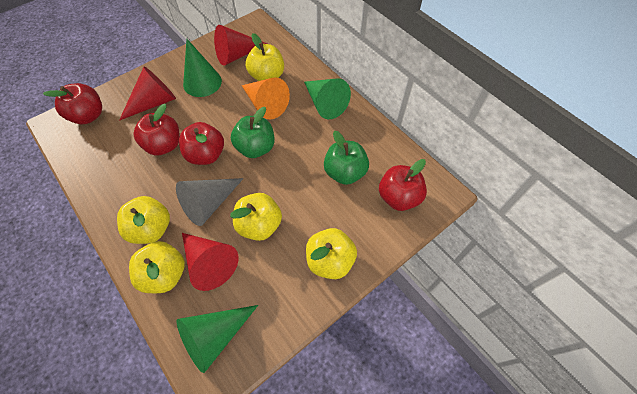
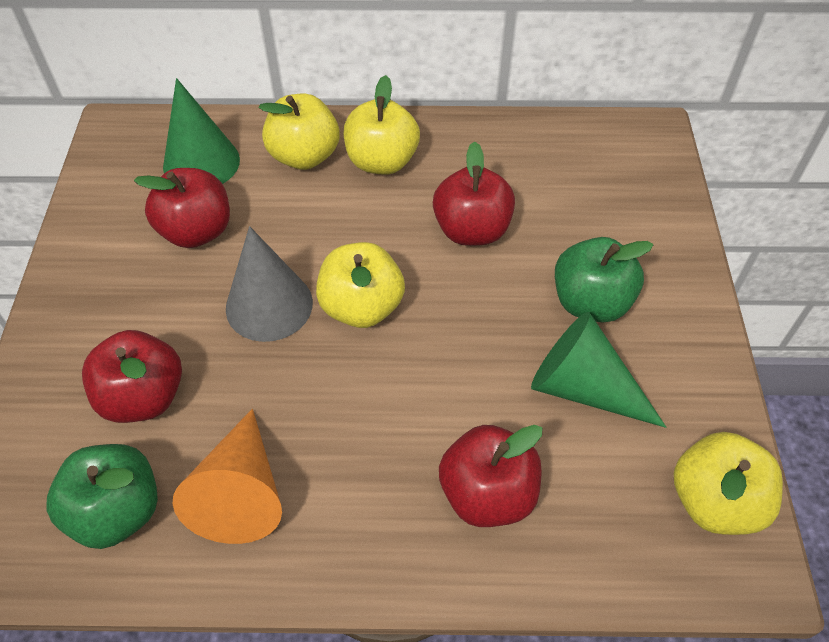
green cone: 3 -> 2
red cone: 3 -> 0
yellow apple: 5 -> 4

